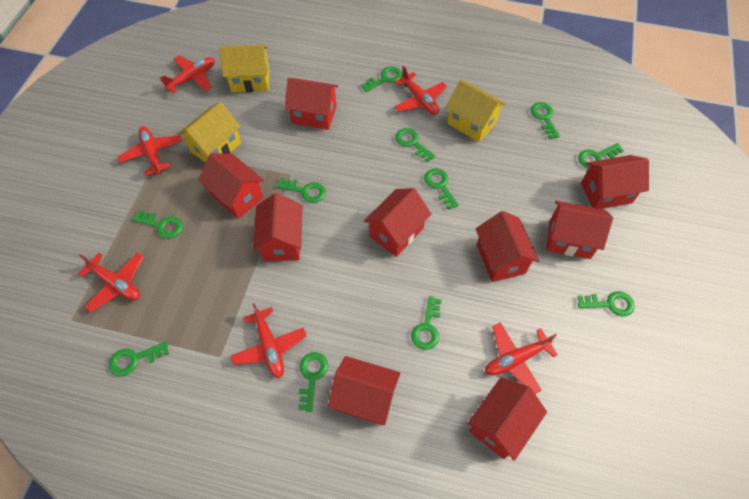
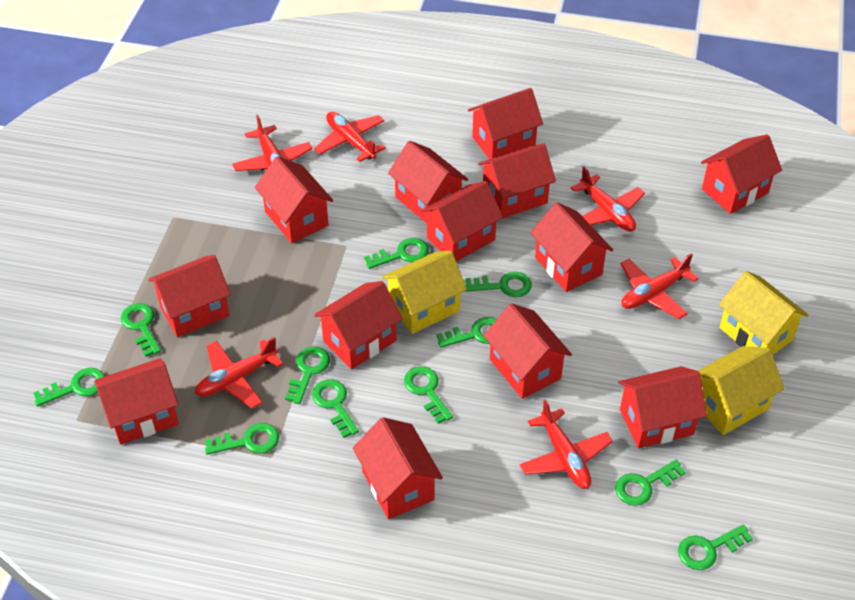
red house: 9 -> 13

